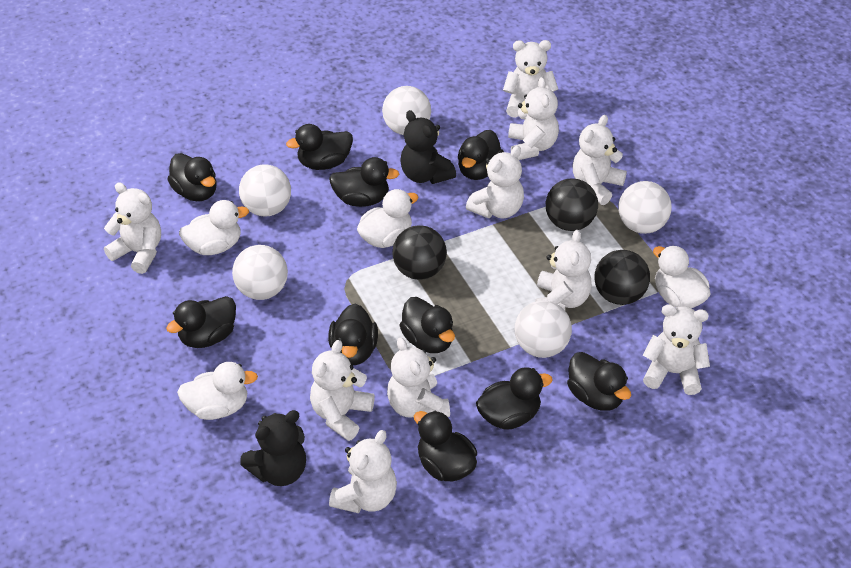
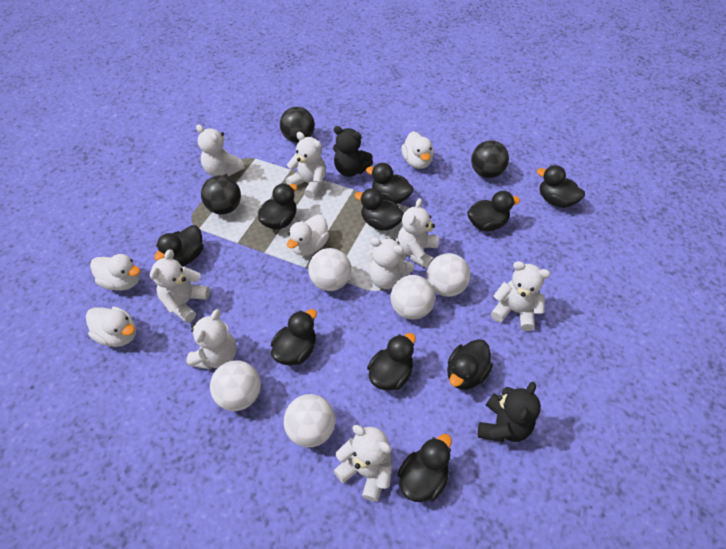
white teddy bear: 10 -> 8

